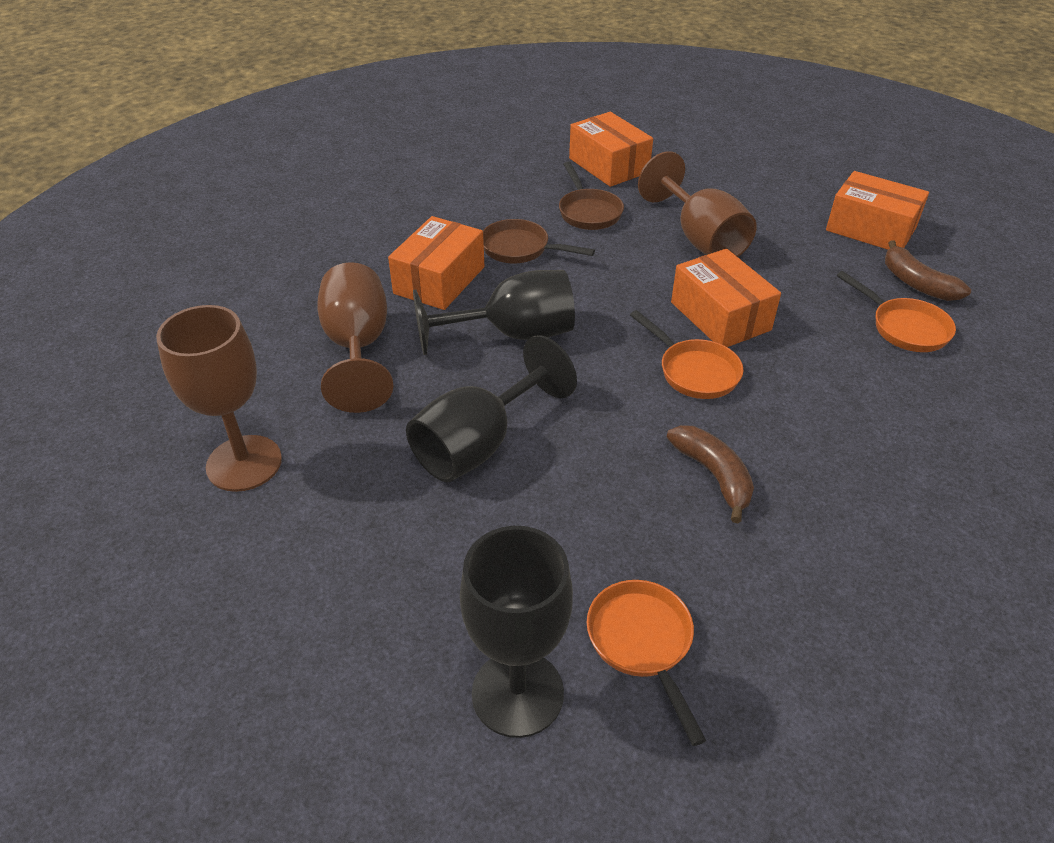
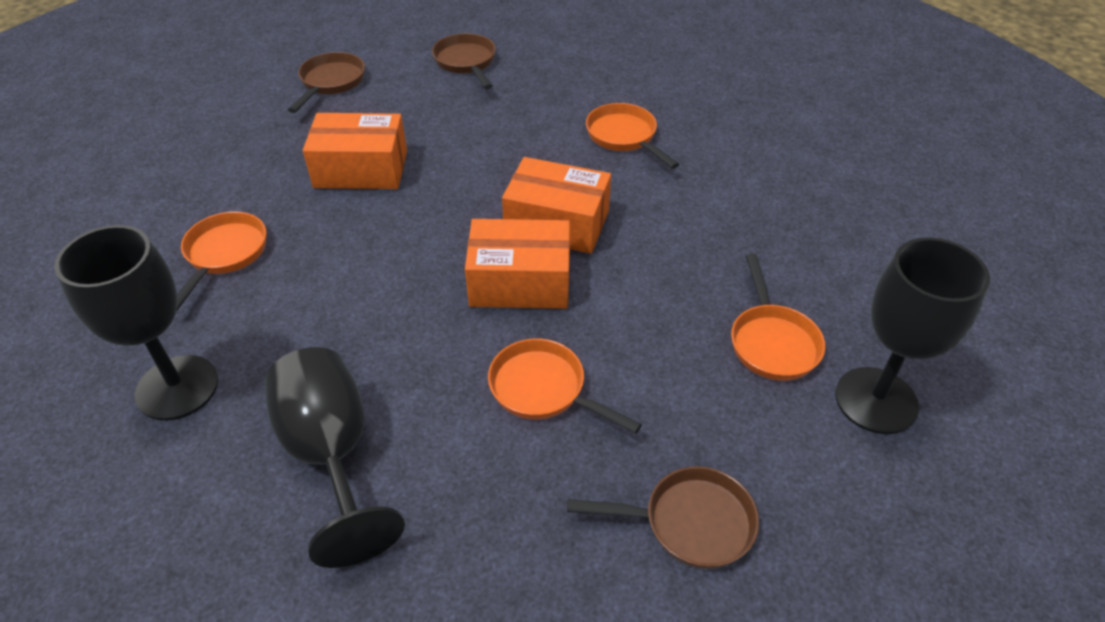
brown banana: 2 -> 0
brown goblet: 3 -> 0
brown pan: 2 -> 3
orange box: 4 -> 3
orange pan: 3 -> 4

